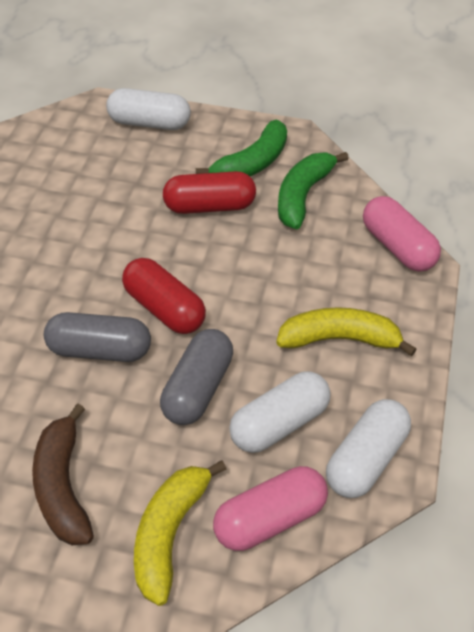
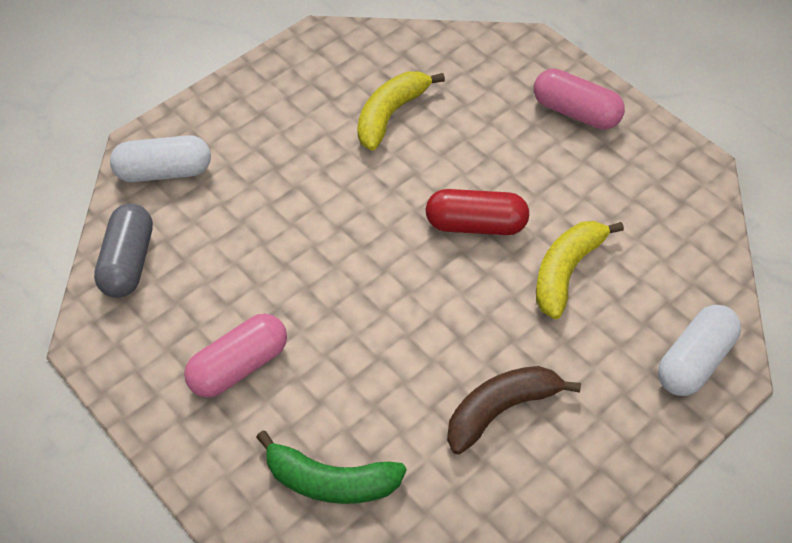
green banana: 2 -> 1
grey capsule: 2 -> 1
red capsule: 2 -> 1
white capsule: 3 -> 2

